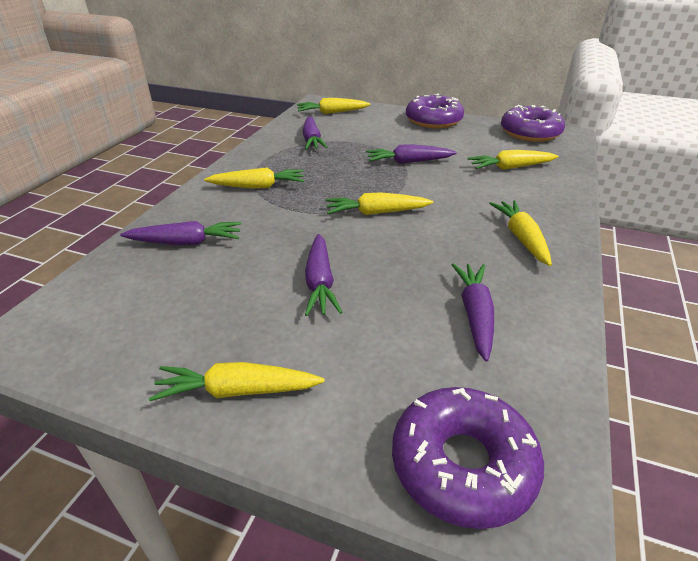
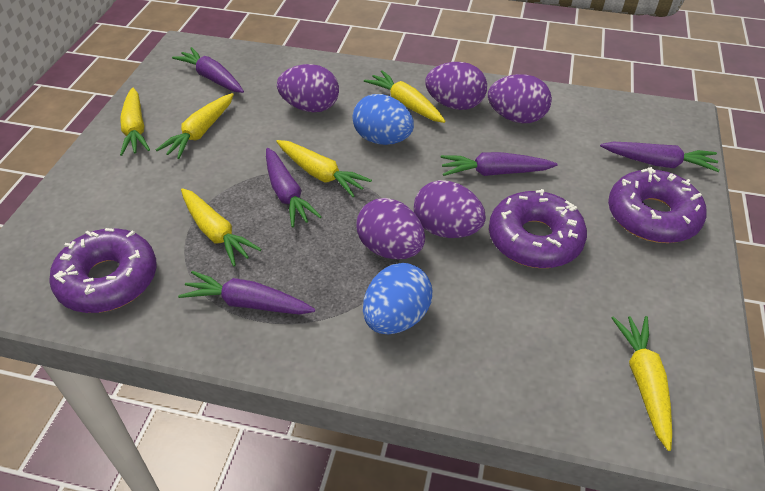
blue egg: 0 -> 2
purple egg: 0 -> 5

